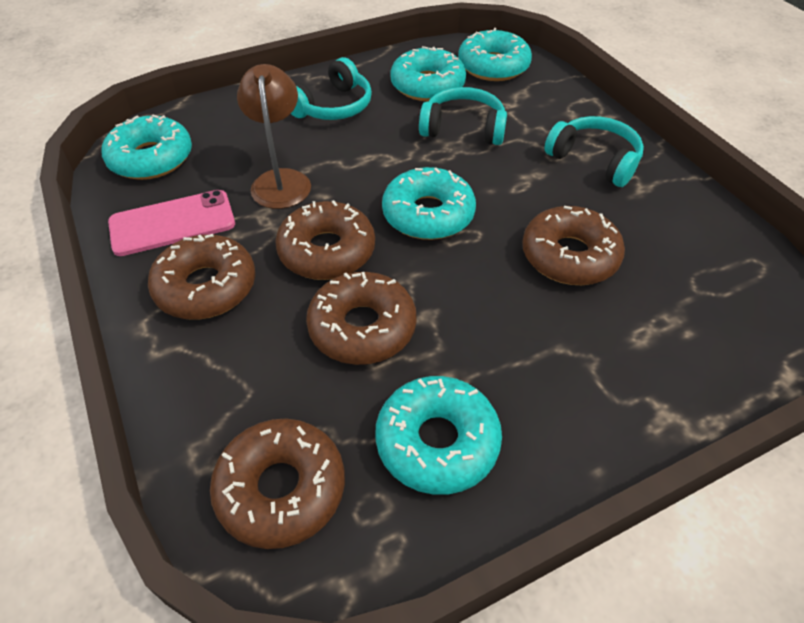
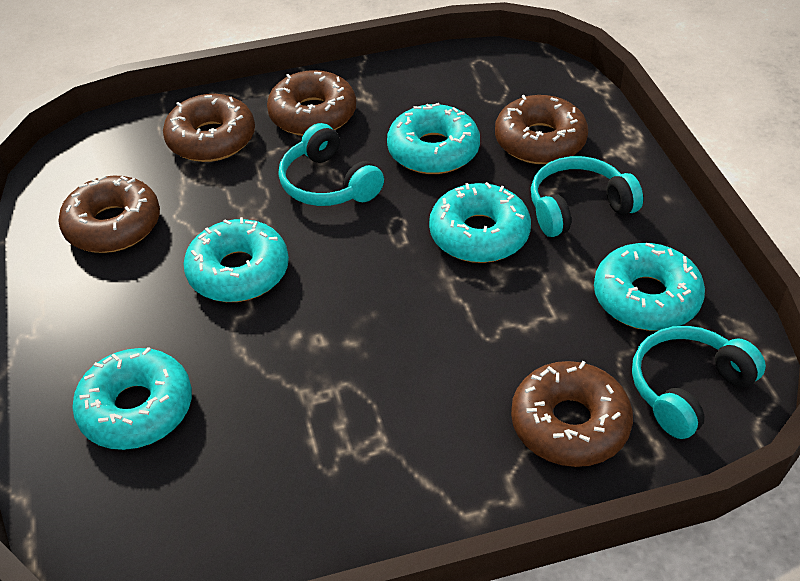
brown lamp: 1 -> 0
pink phone: 1 -> 0

